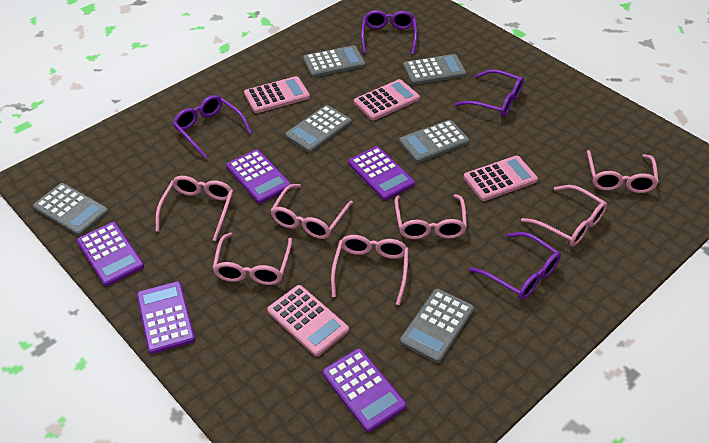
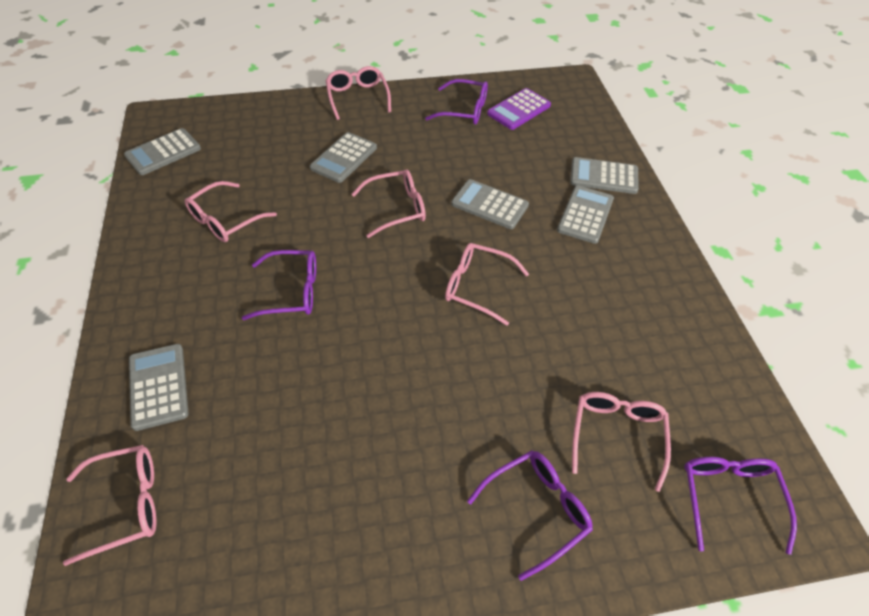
pink calculator: 4 -> 0
pink glasses: 7 -> 6
purple calculator: 5 -> 1

